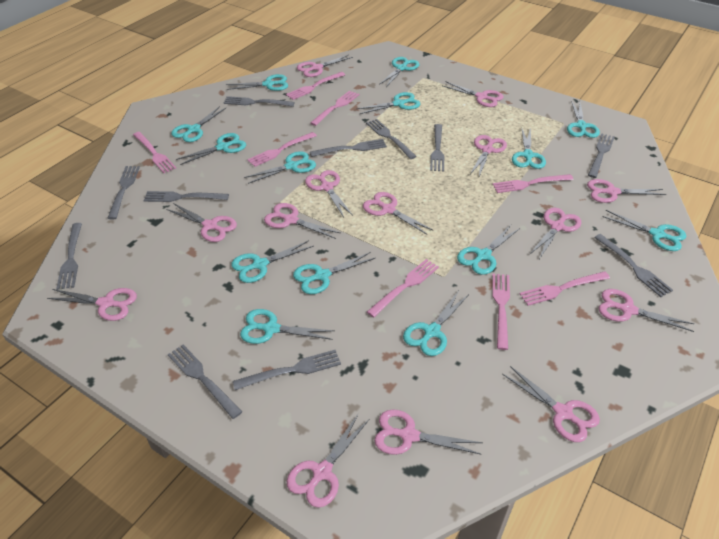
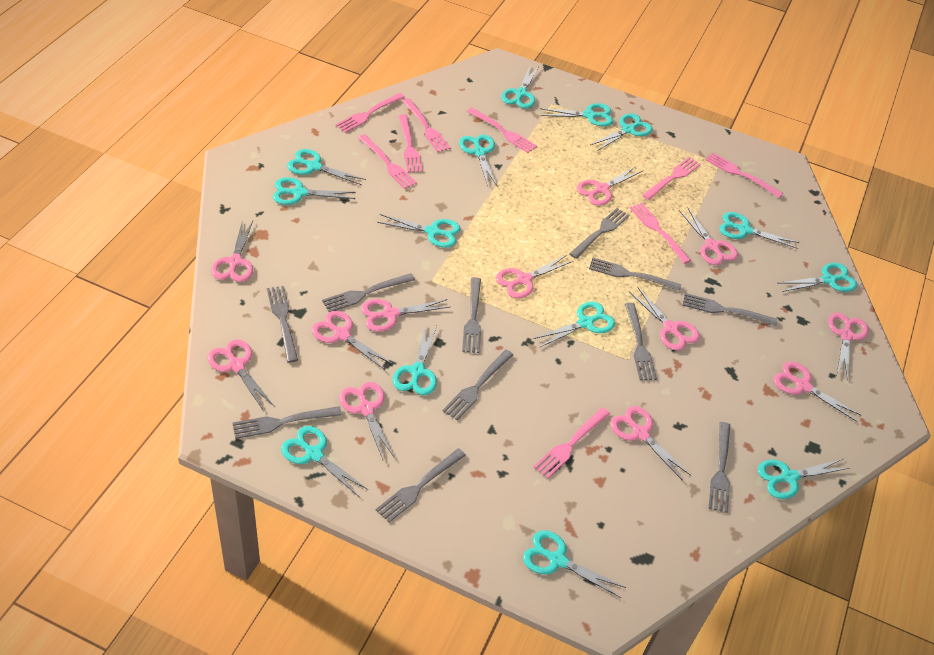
pink fork: 8 -> 9
pink scissors: 14 -> 12

